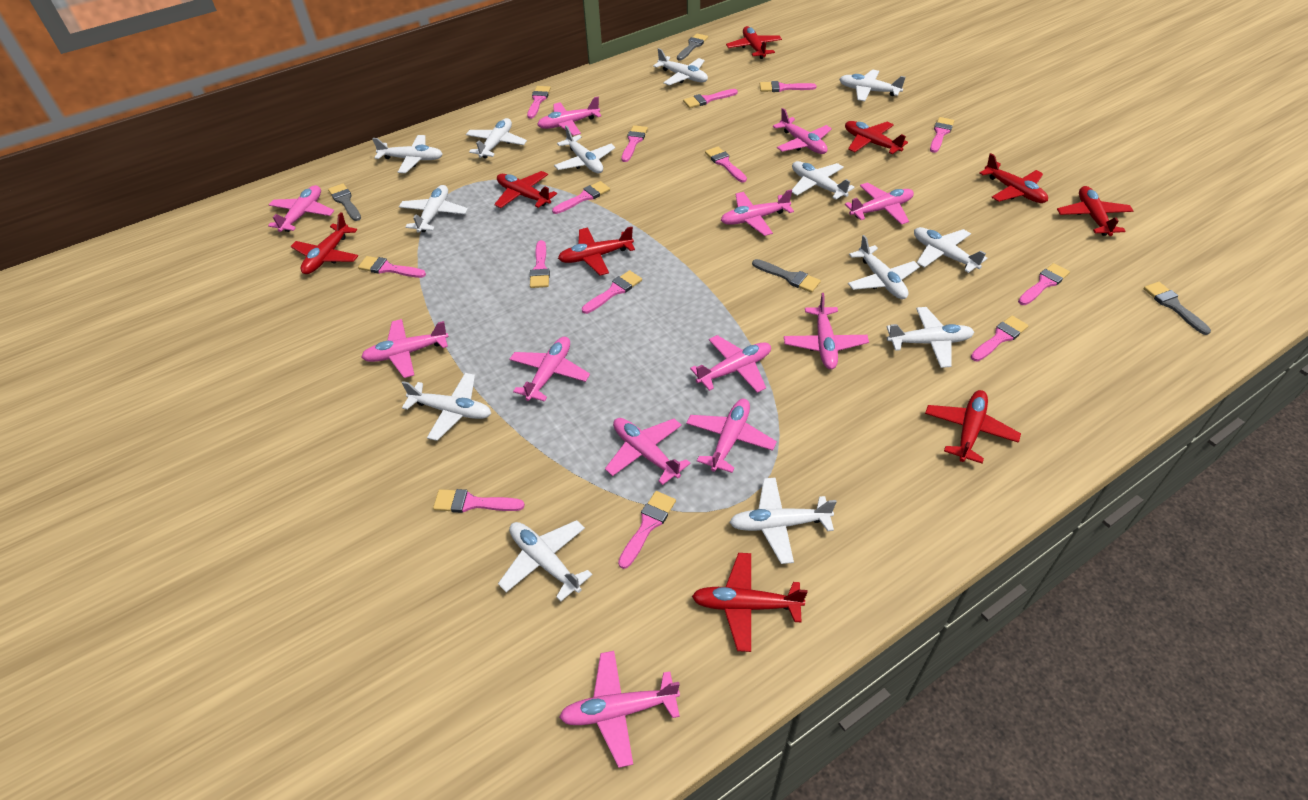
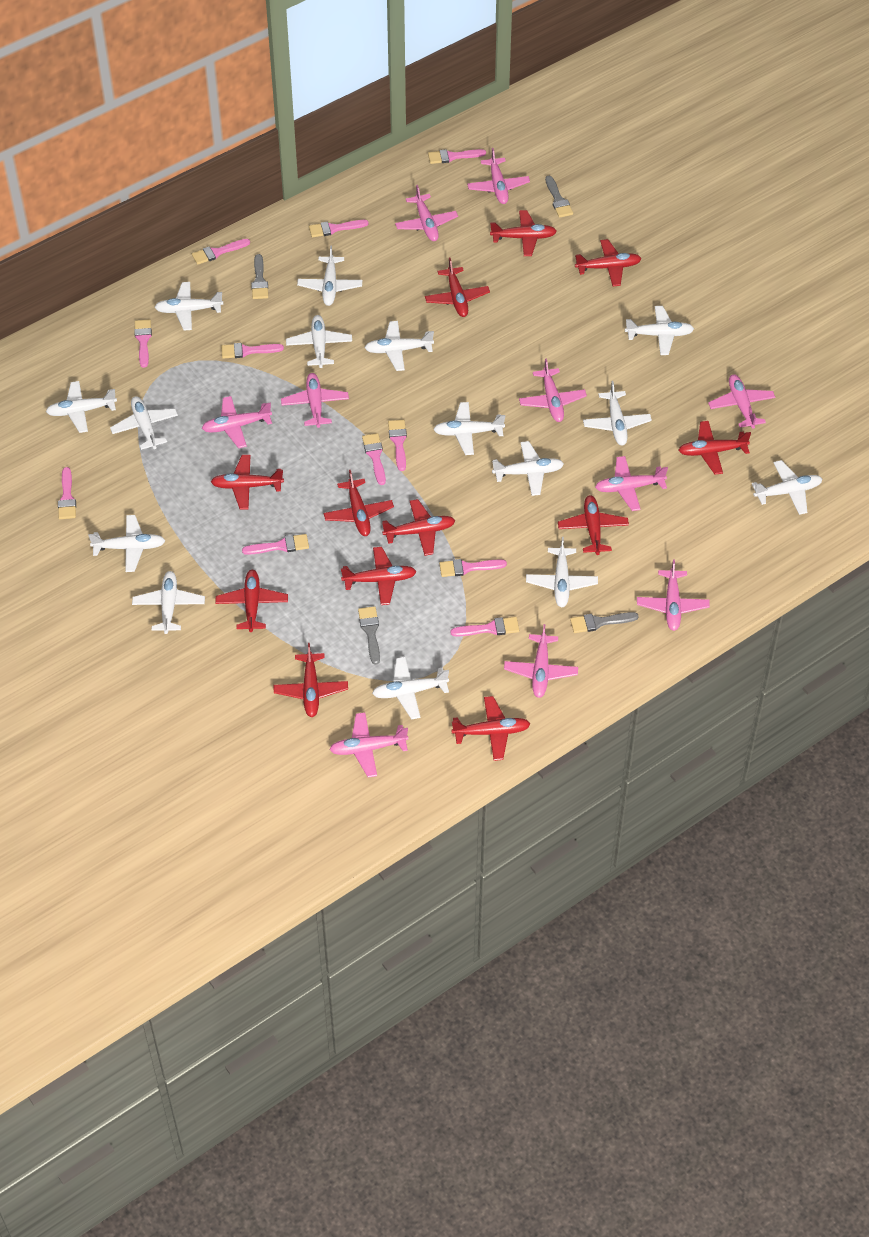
pink brush: 14 -> 11
pink plane: 12 -> 10
red plane: 9 -> 12
white plane: 13 -> 15

